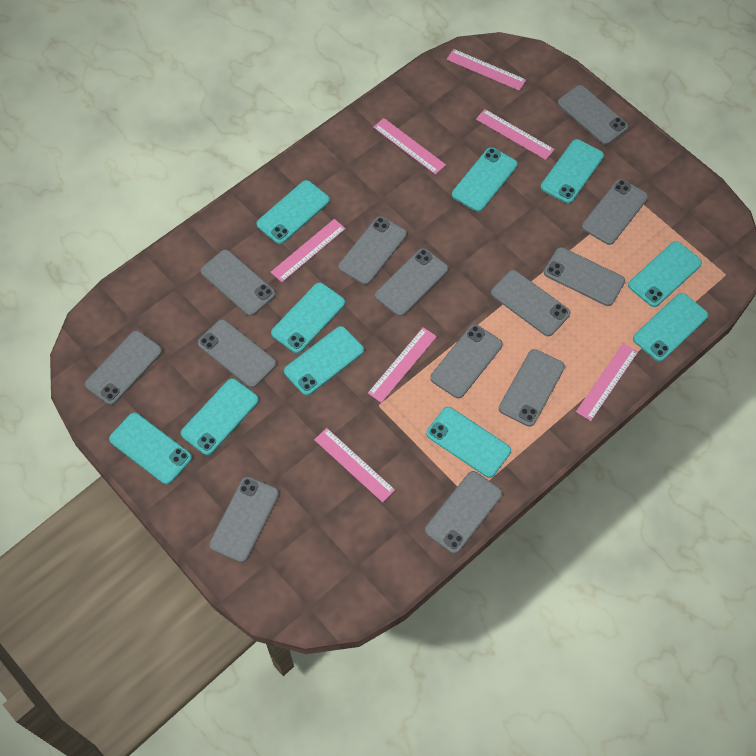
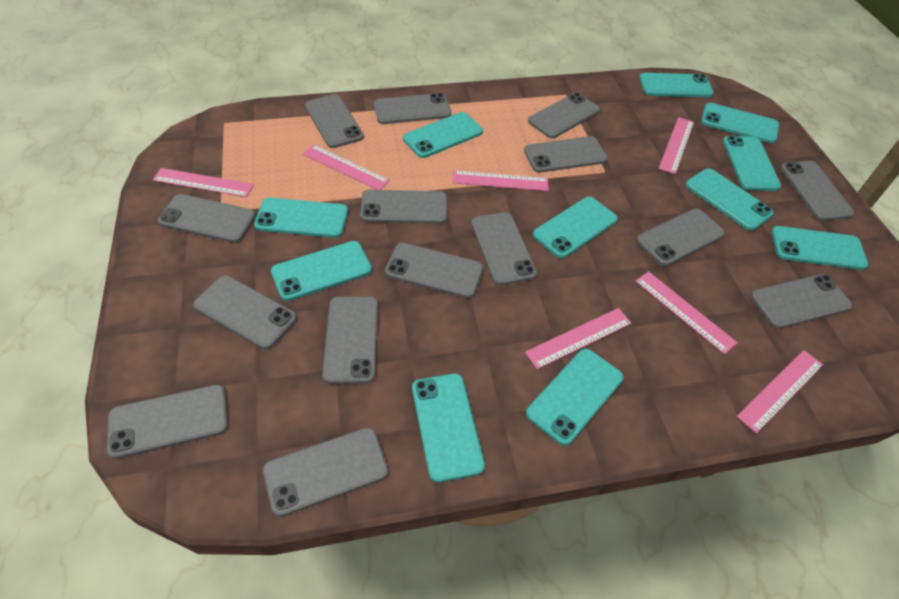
grey phone: 13 -> 15
turquoise phone: 10 -> 11

